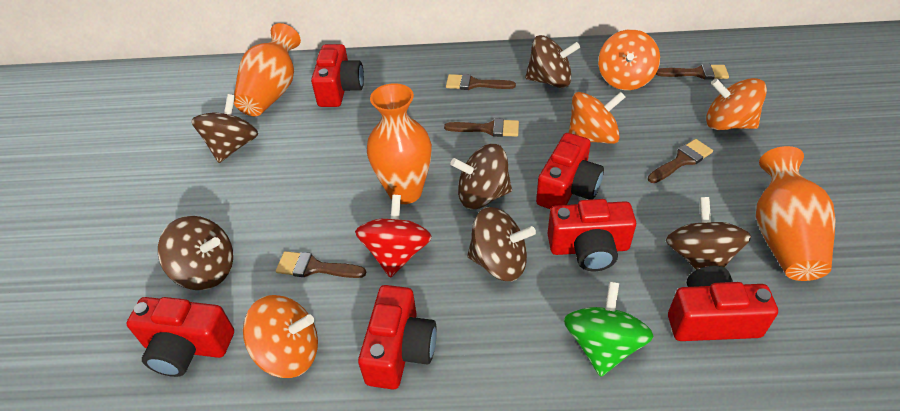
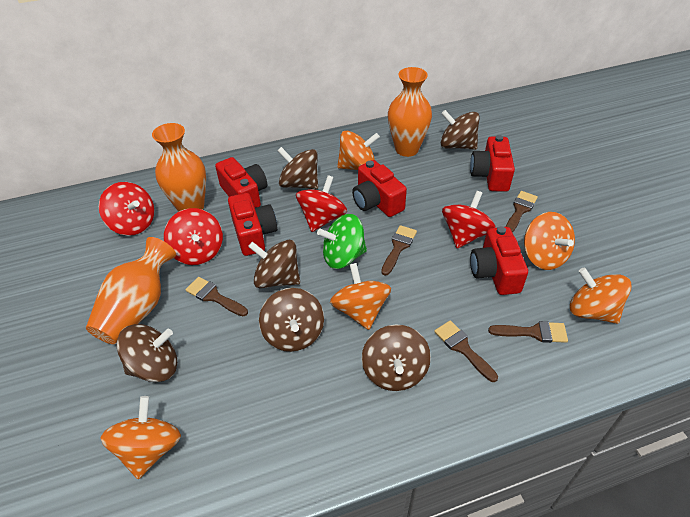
orange spinning top: 4 -> 5
red camera: 6 -> 5
red spinning top: 1 -> 4

